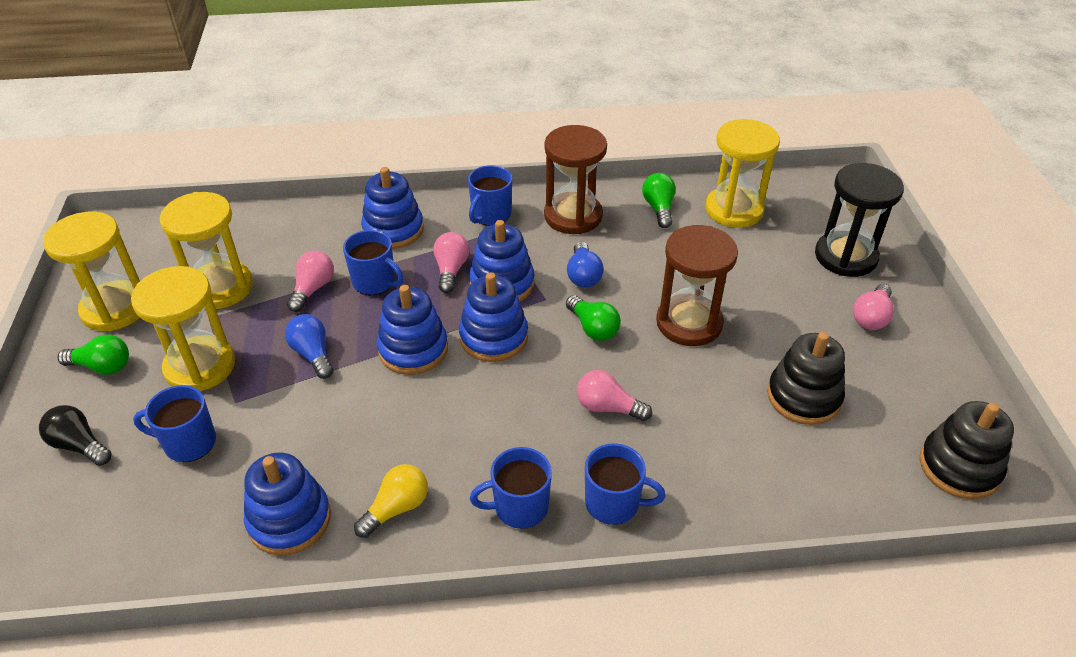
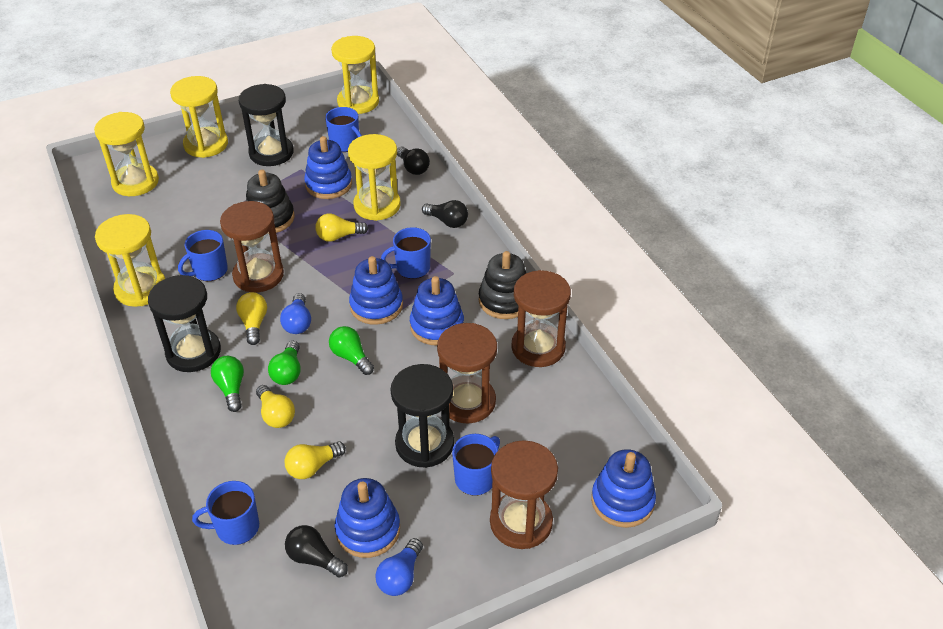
black hourglass: 1 -> 3
black light bulb: 1 -> 3
brown hourglass: 2 -> 4
pink light bulb: 4 -> 0
yellow hourglass: 4 -> 5
yellow light bulb: 1 -> 4

